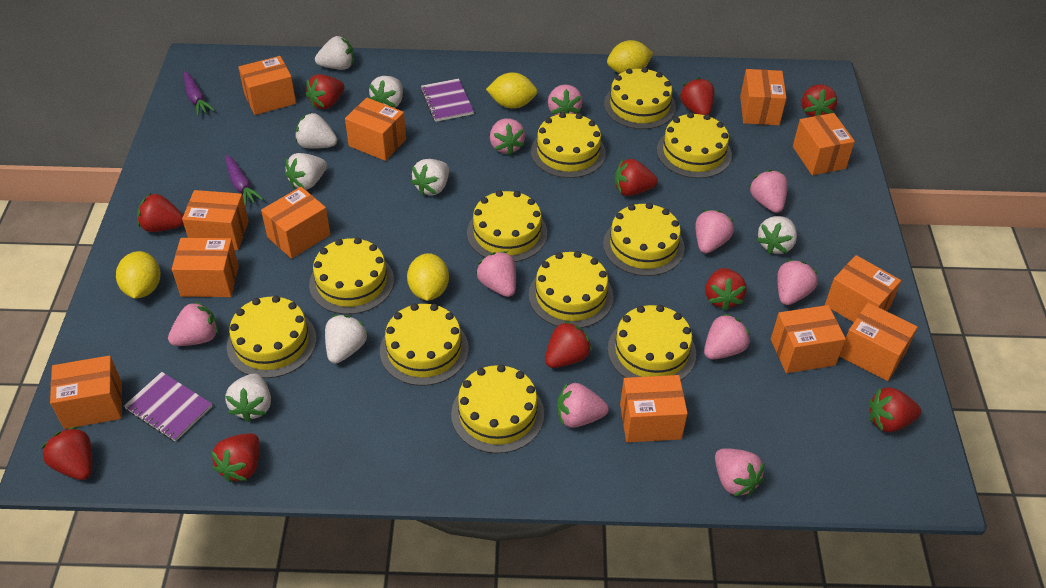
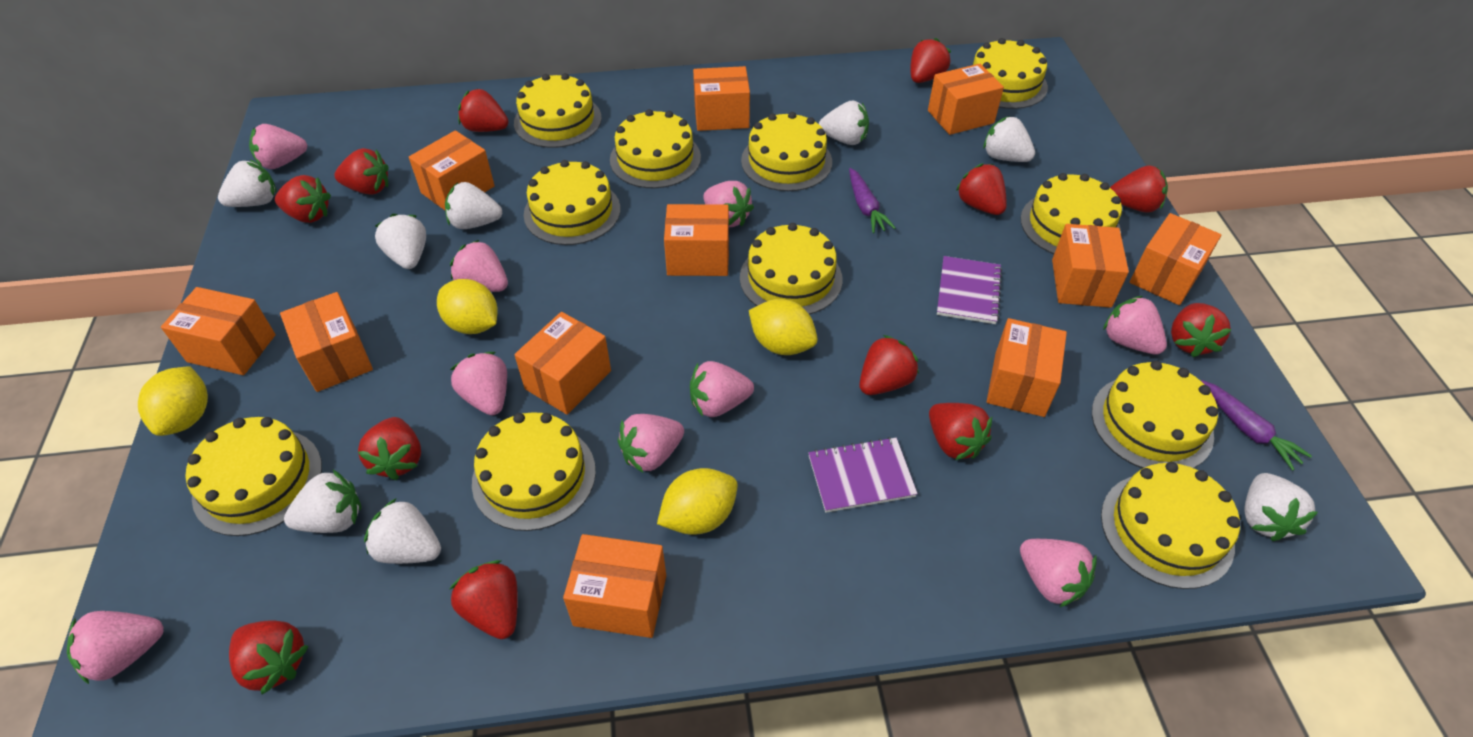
orange box: 12 -> 11
pink strawberry: 10 -> 9
red strawberry: 10 -> 12

